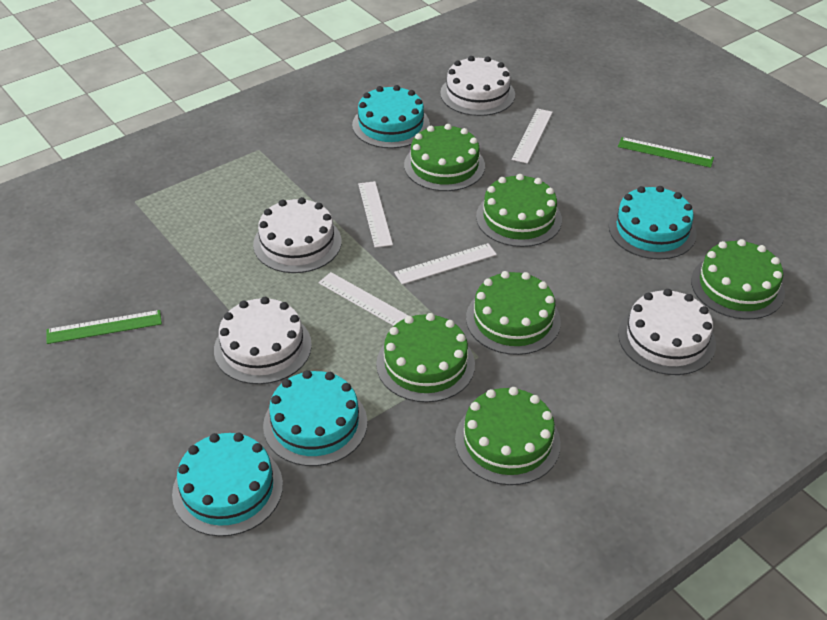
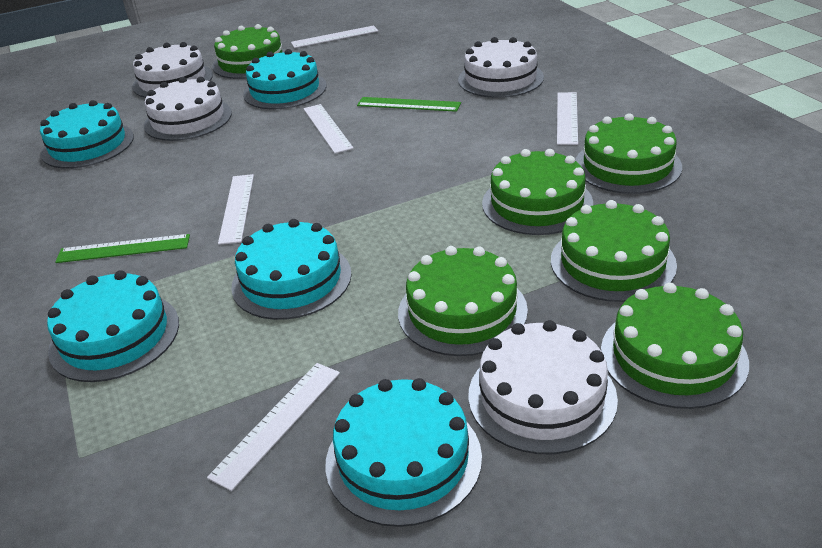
turquoise cake: 4 -> 5
white ruler: 4 -> 5

